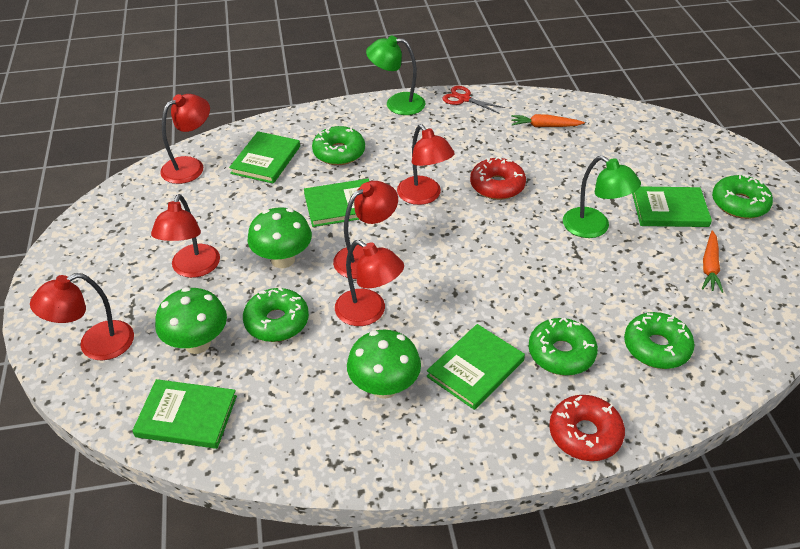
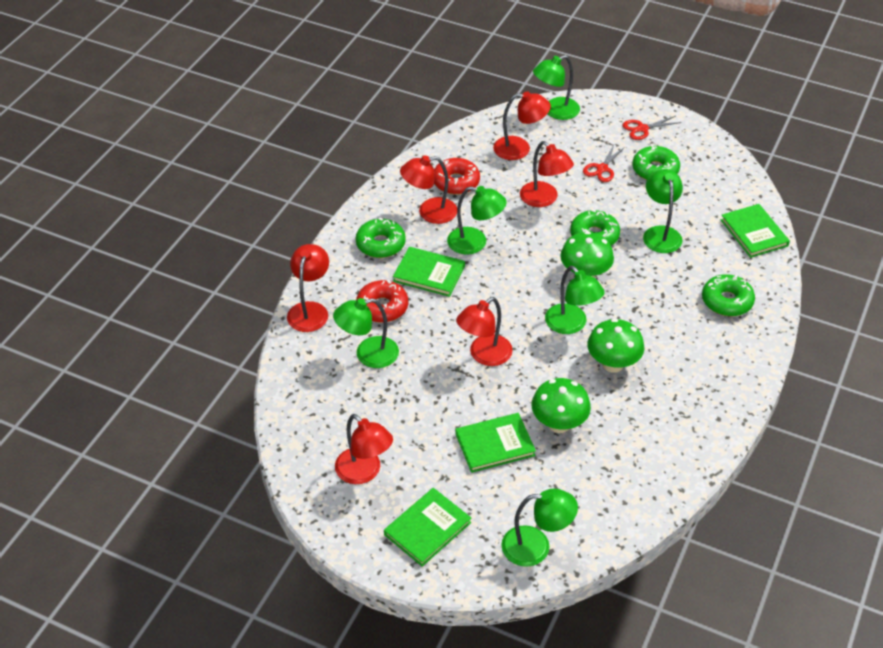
green book: 5 -> 4
green donut: 5 -> 4
green lamp: 2 -> 6
orange carrot: 2 -> 0
red scissors: 1 -> 2

